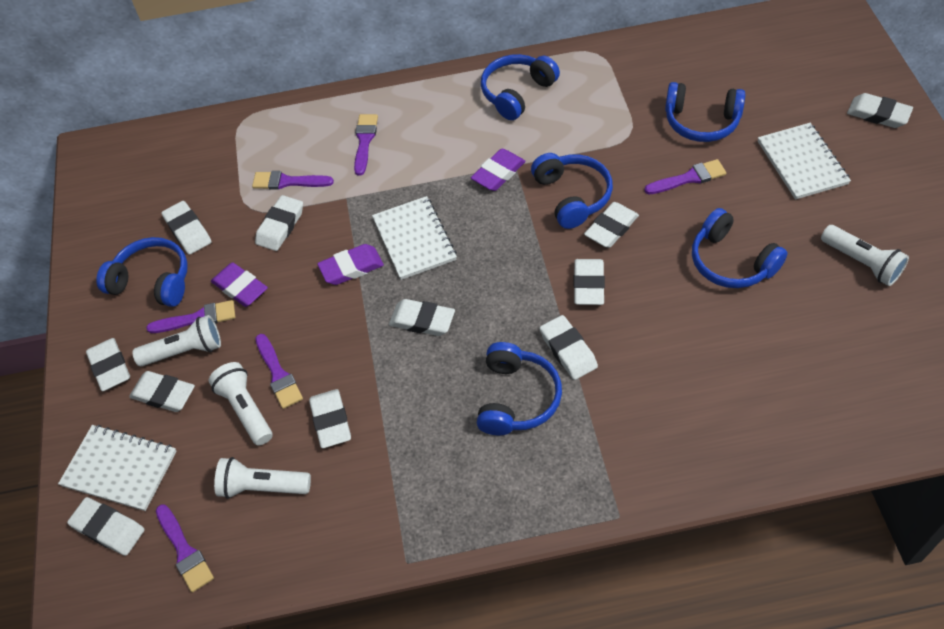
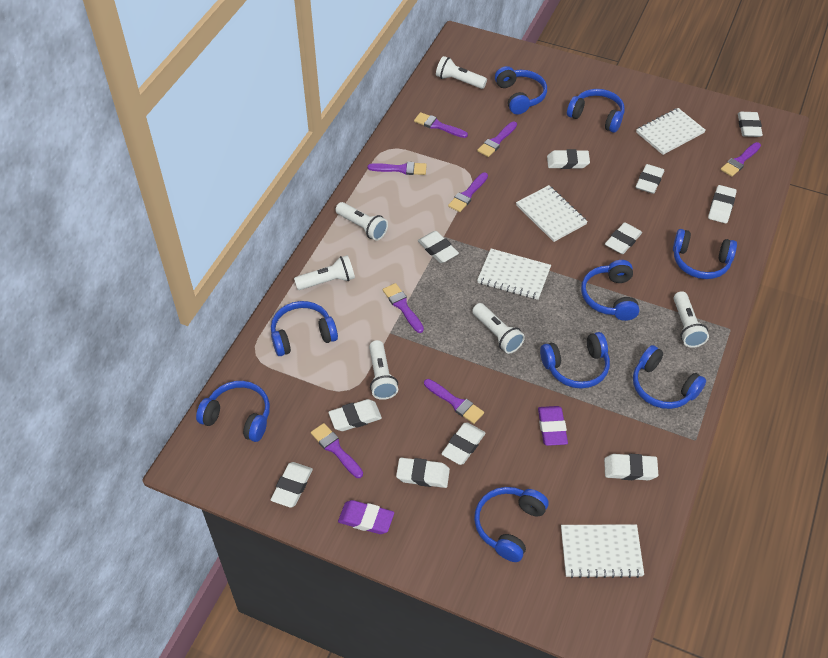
blue headphones: 6 -> 9
purple brush: 6 -> 8
purple eraser: 3 -> 2
white flashlight: 4 -> 6
white notebook: 3 -> 4

